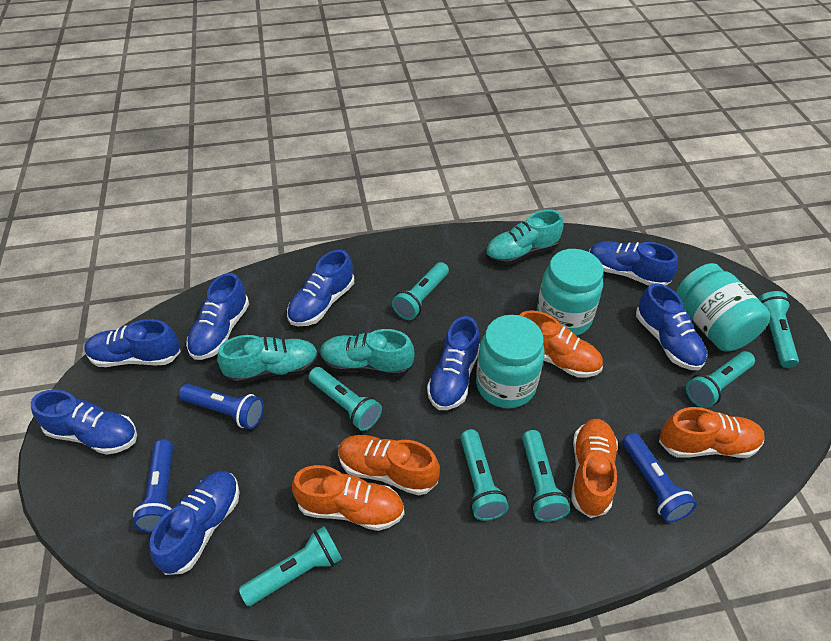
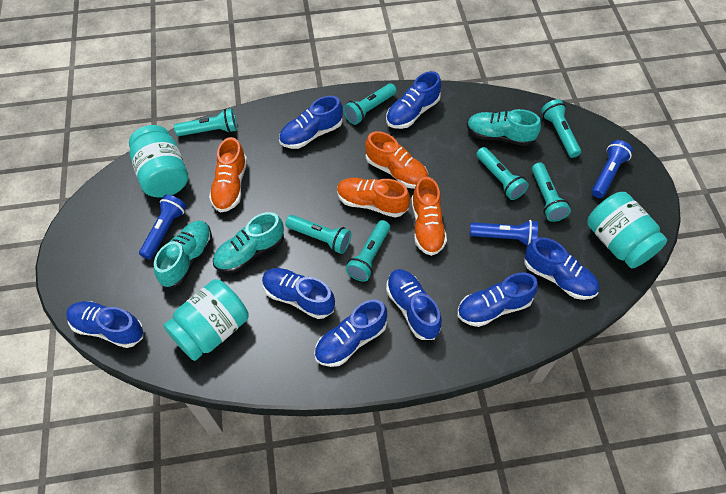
orange shoe: 5 -> 4

